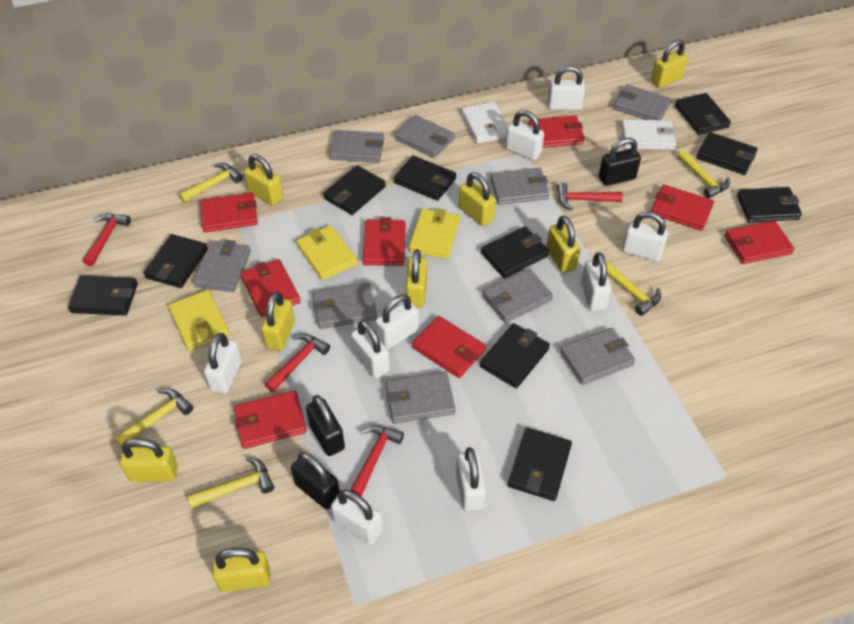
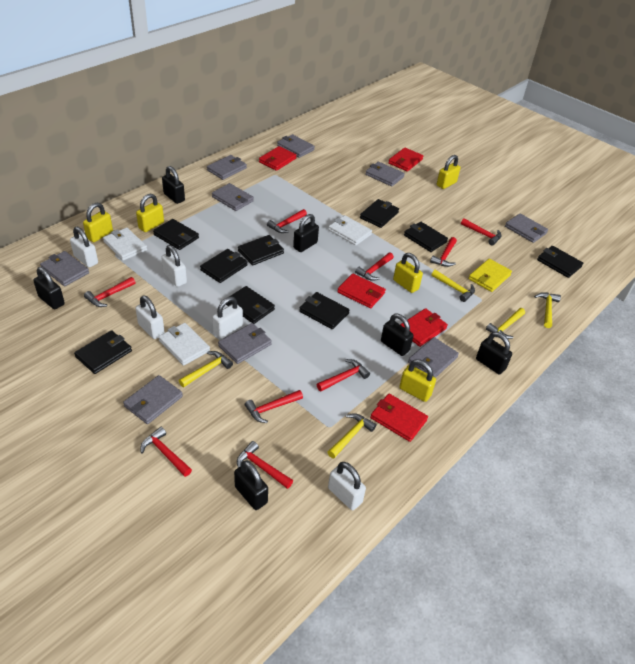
black padlock: 3 -> 6
black wallet: 10 -> 9
red hammer: 4 -> 9
red wallet: 8 -> 5
white padlock: 9 -> 5
white wallet: 2 -> 3
yellow padlock: 8 -> 5
yellow wallet: 3 -> 1

